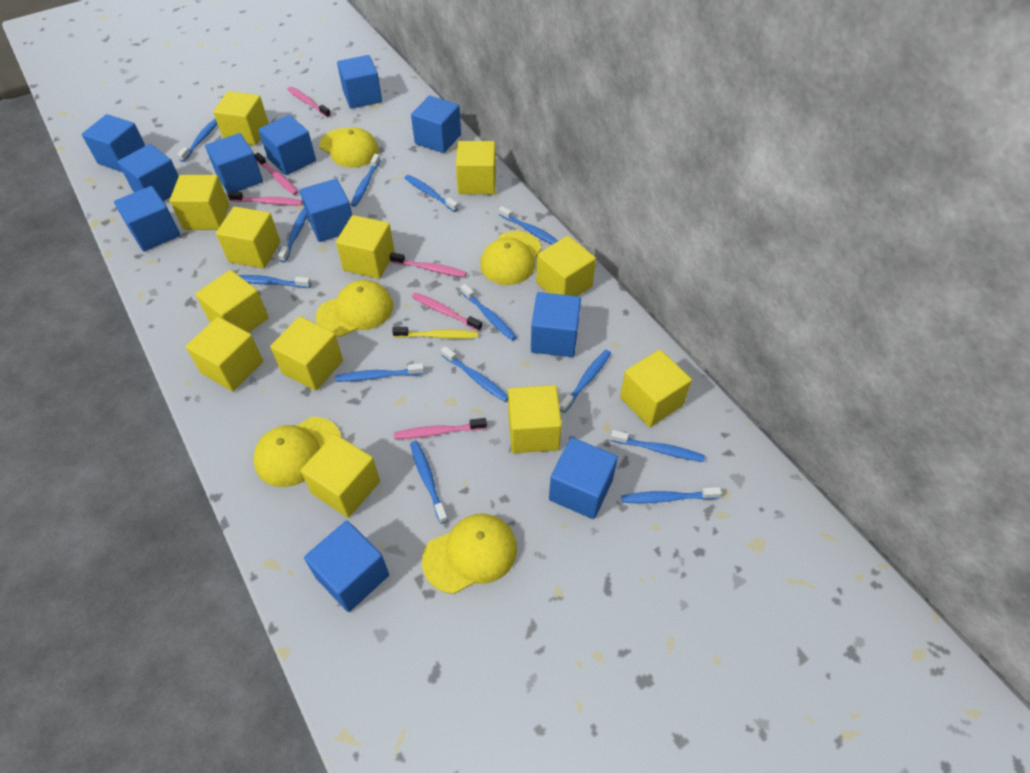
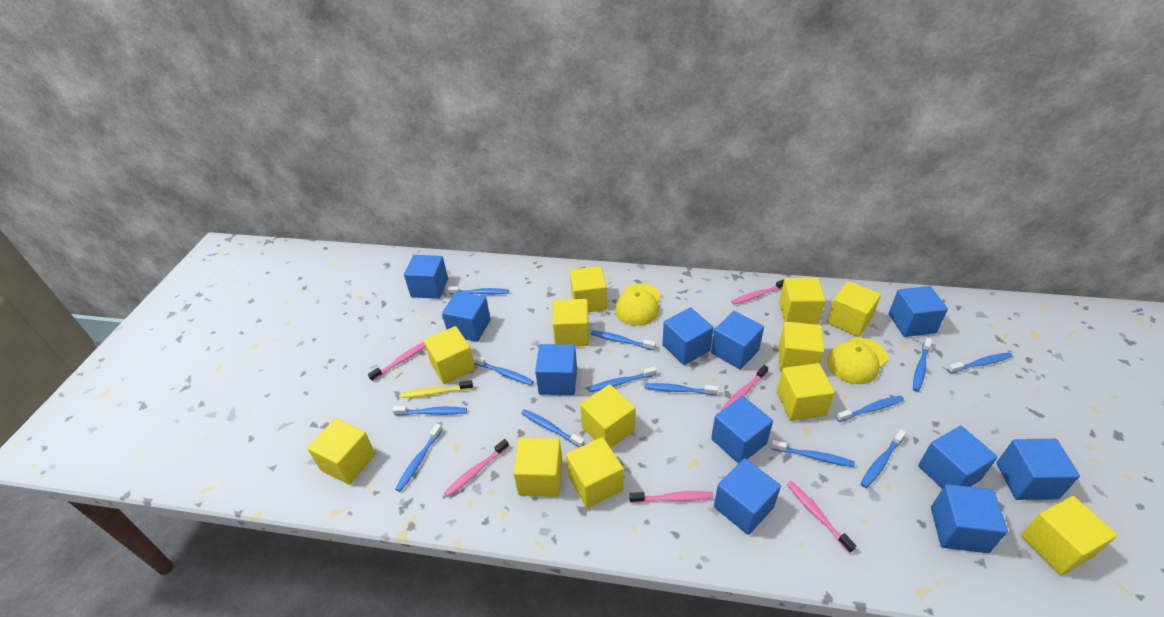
yellow cap: 5 -> 2

